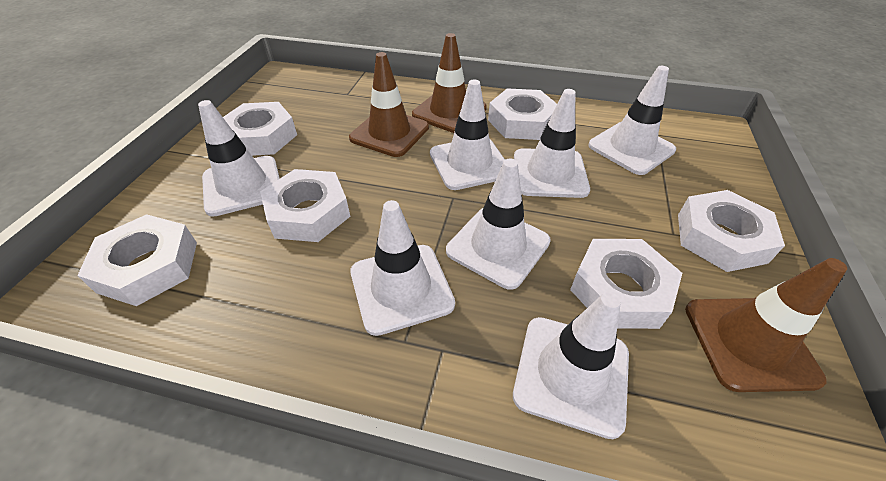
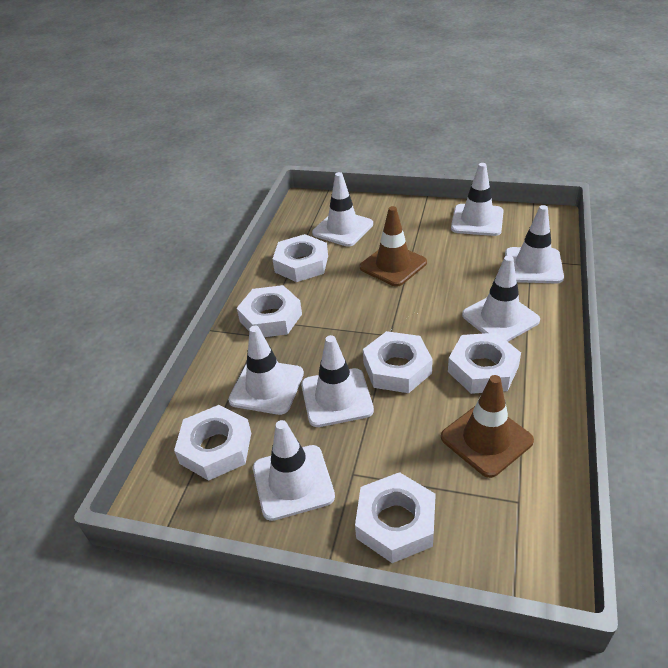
brown traffic cone: 3 -> 2

